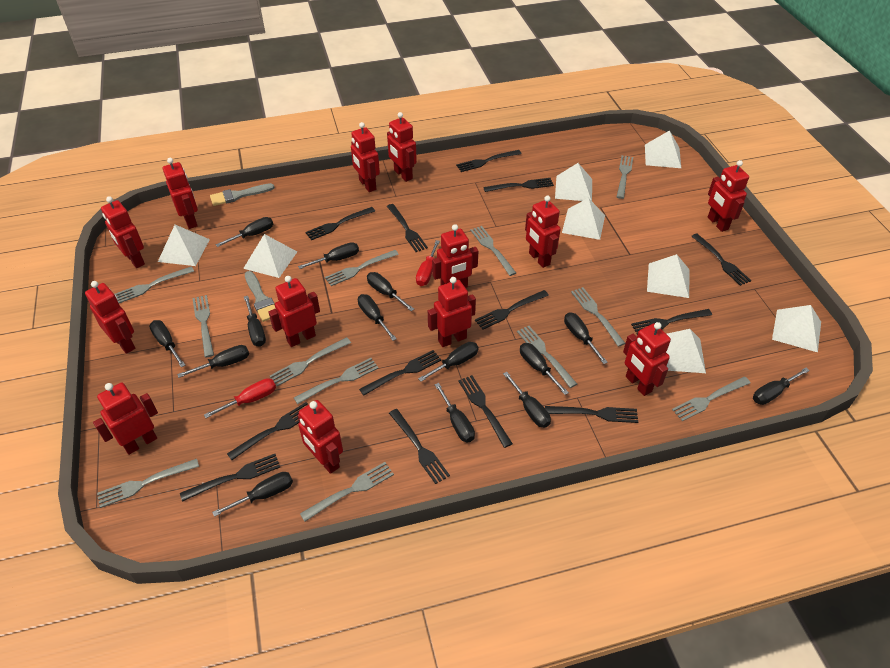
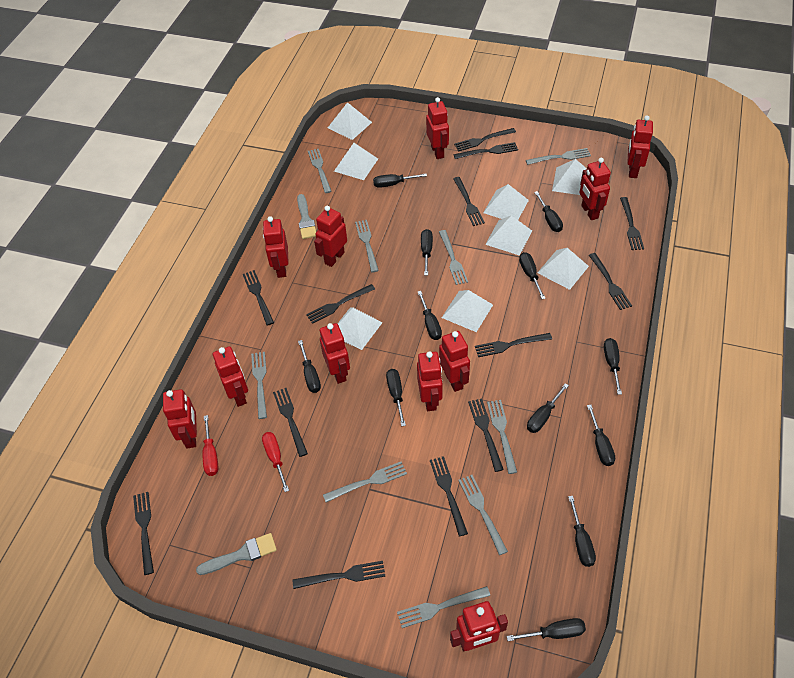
black screwdriver: 14 -> 12
grey fork: 12 -> 9
red robot: 13 -> 11

